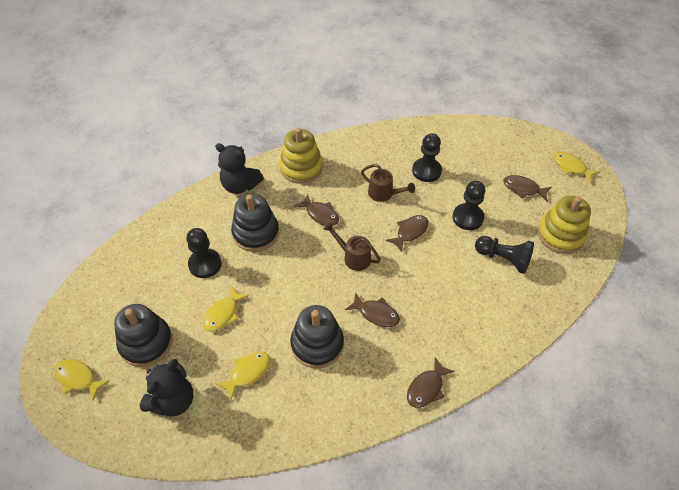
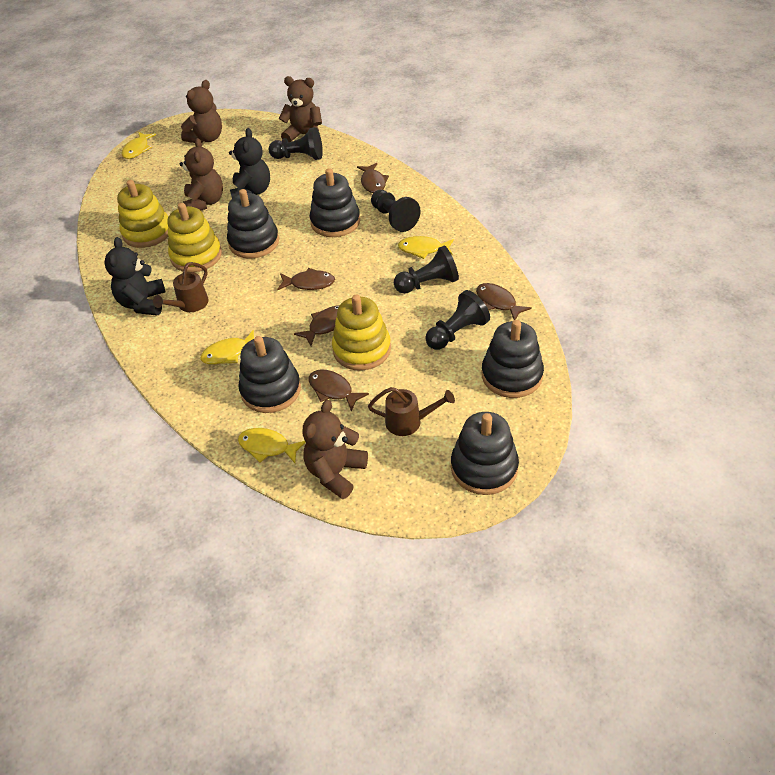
black stacking toy: 3 -> 5
brown teddy bear: 0 -> 4
yellow stacking toy: 2 -> 3

